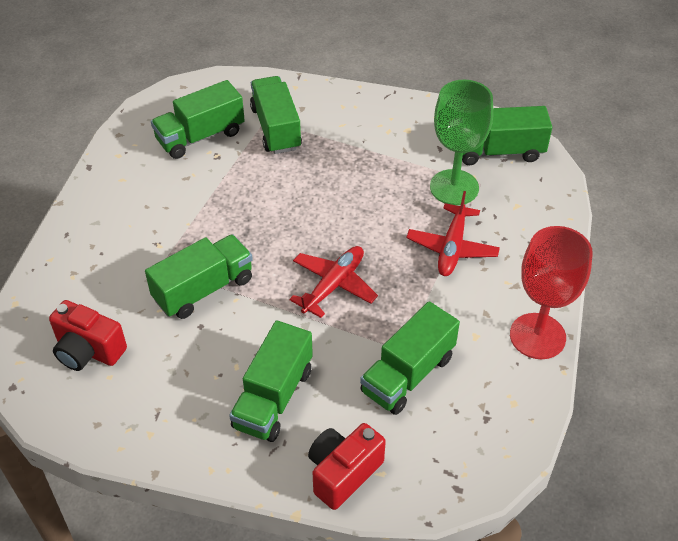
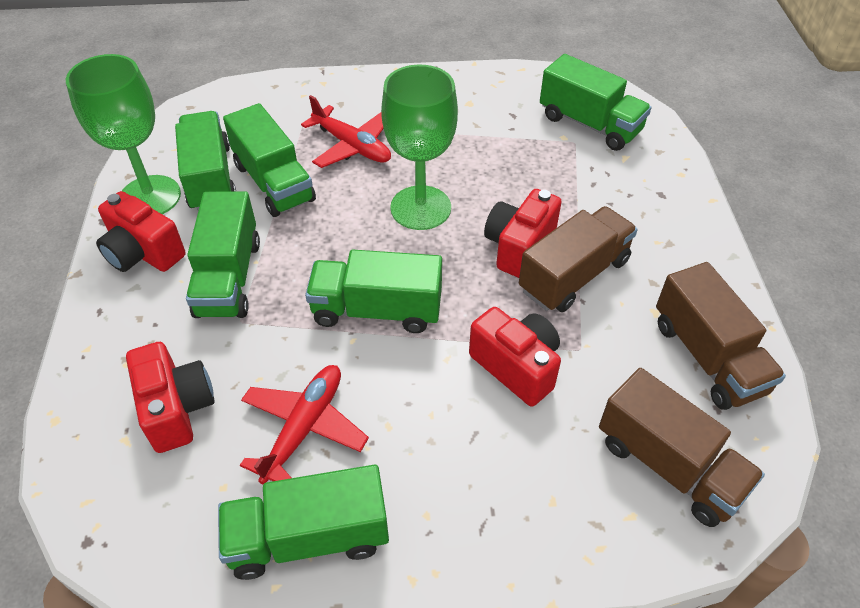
brown truck: 0 -> 3
green goblet: 1 -> 2
red camera: 2 -> 4
red goblet: 1 -> 0

